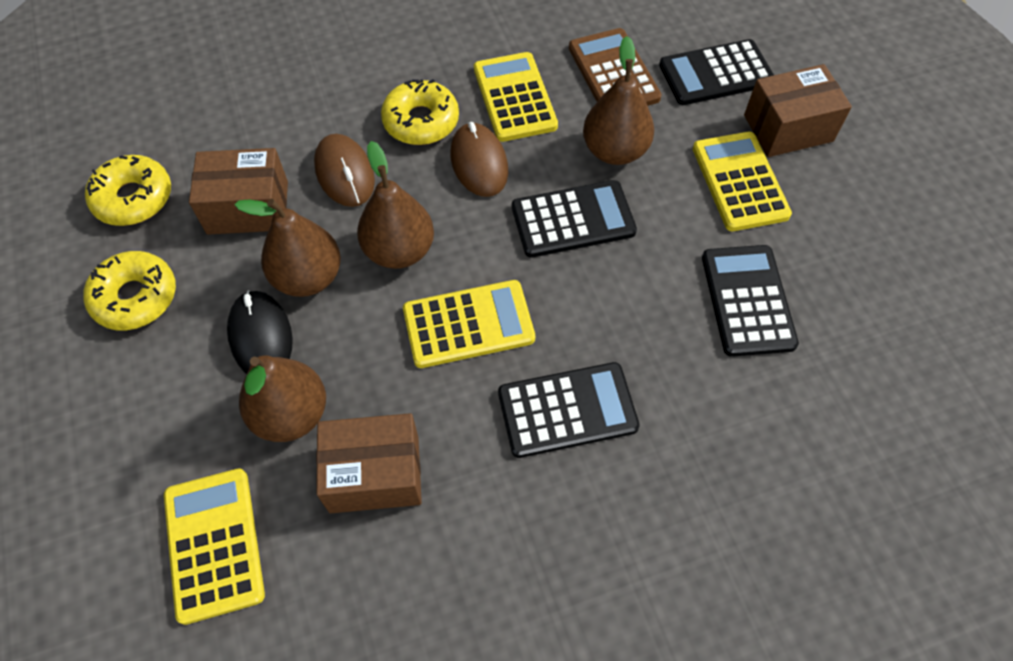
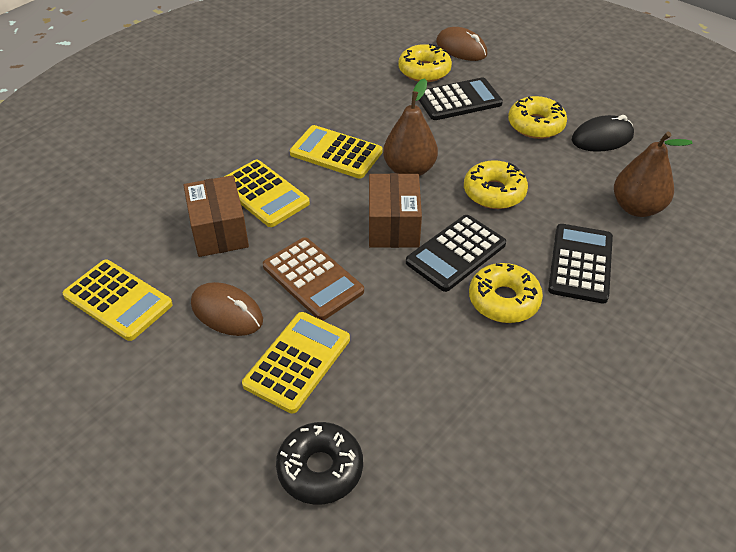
black calculator: 4 -> 3
black donut: 0 -> 1
brown box: 3 -> 2
brown pear: 4 -> 2
yellow donut: 3 -> 4

